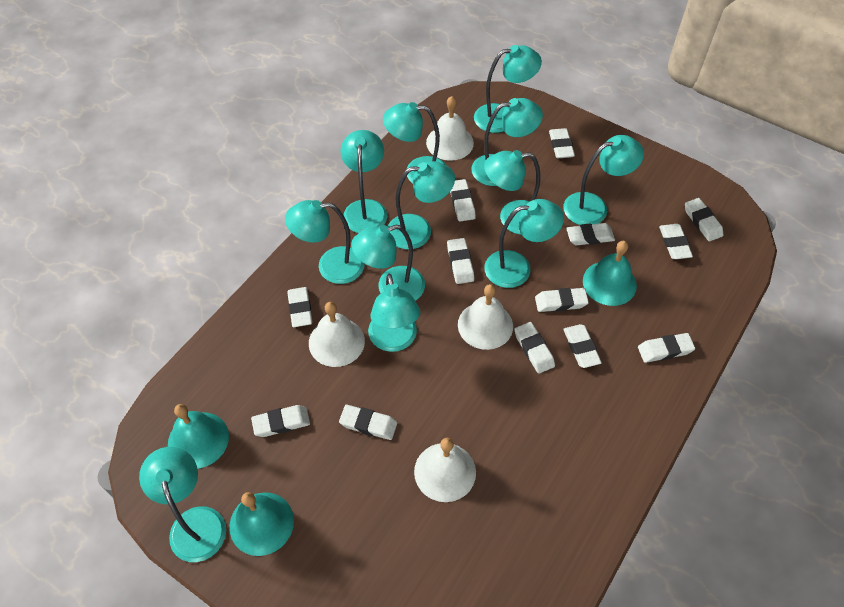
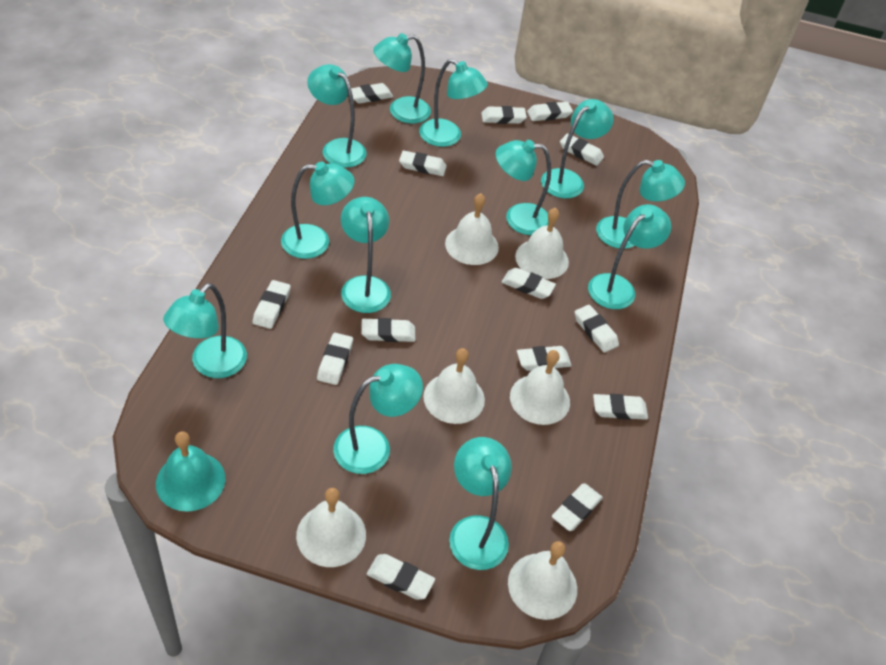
turquoise bell: 3 -> 1
white bell: 4 -> 6
white eraser: 13 -> 14

